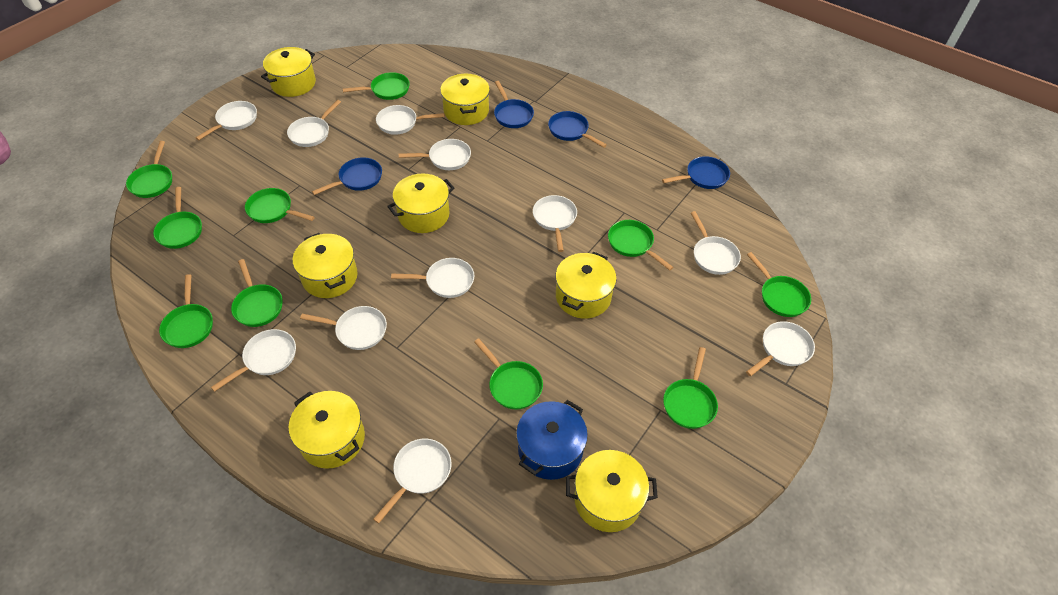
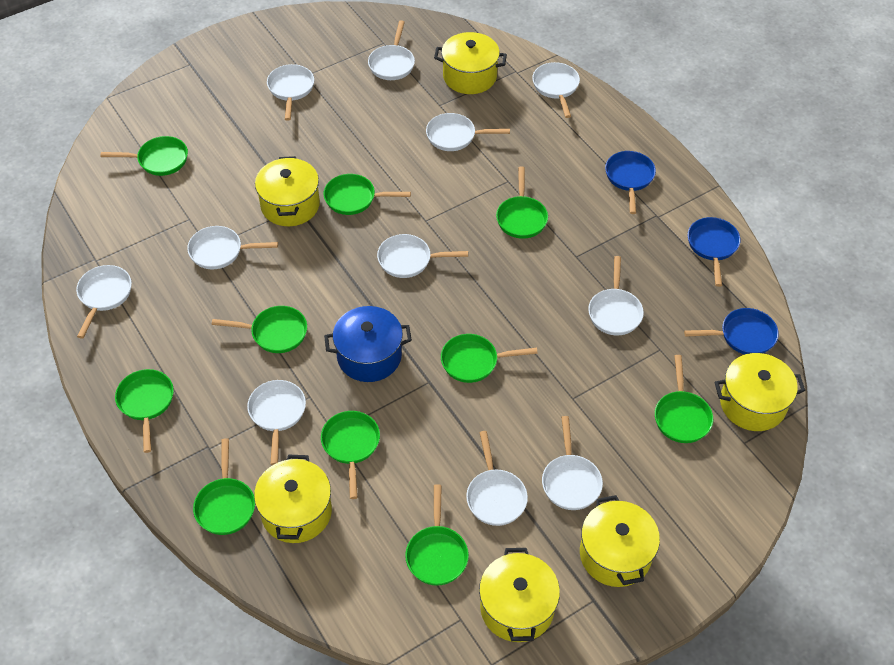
blue pan: 4 -> 3
yellow pot: 7 -> 6

